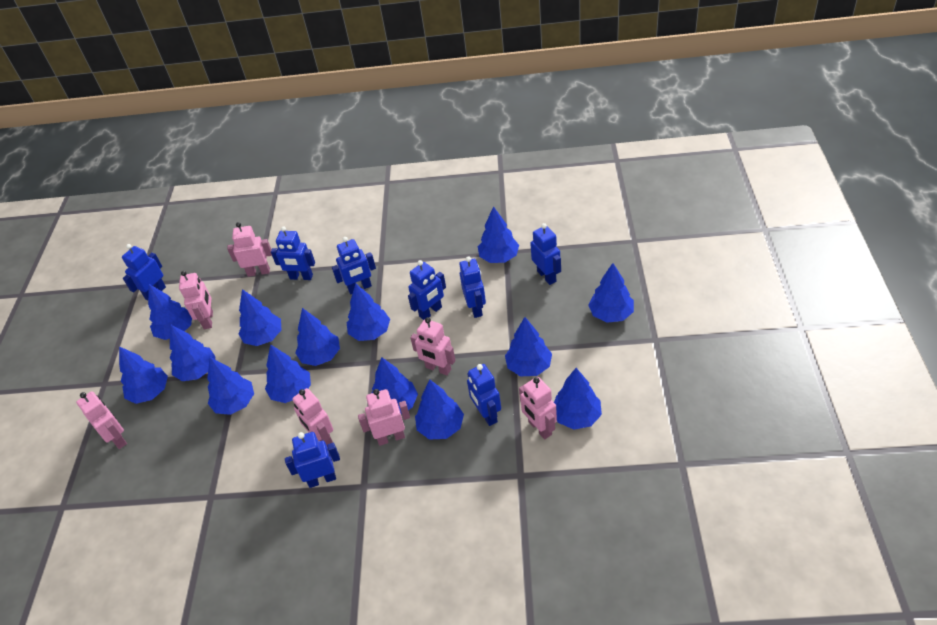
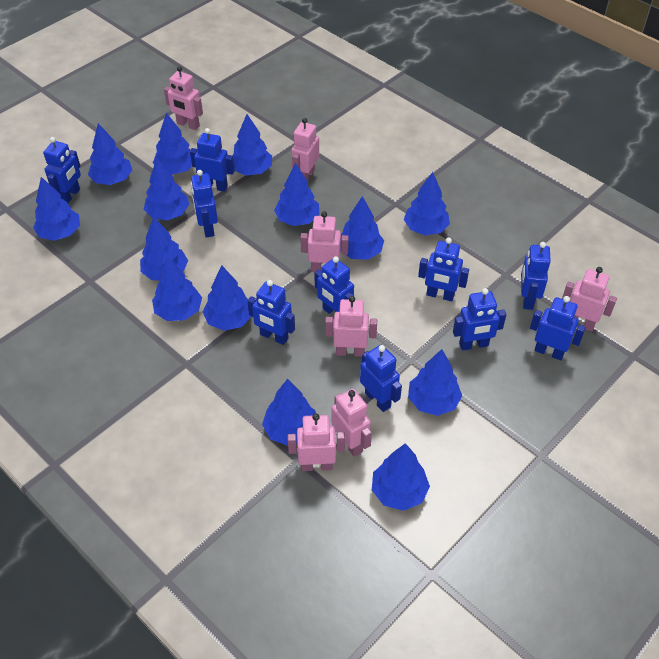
blue robot: 8 -> 10

